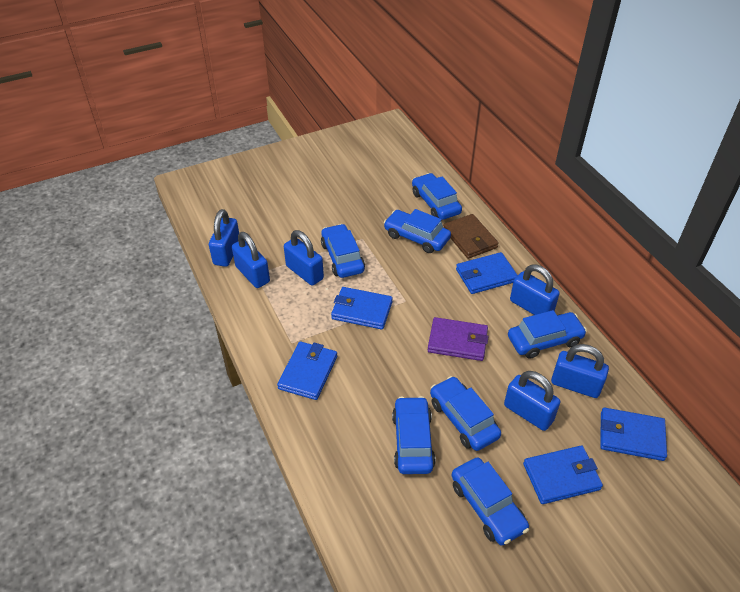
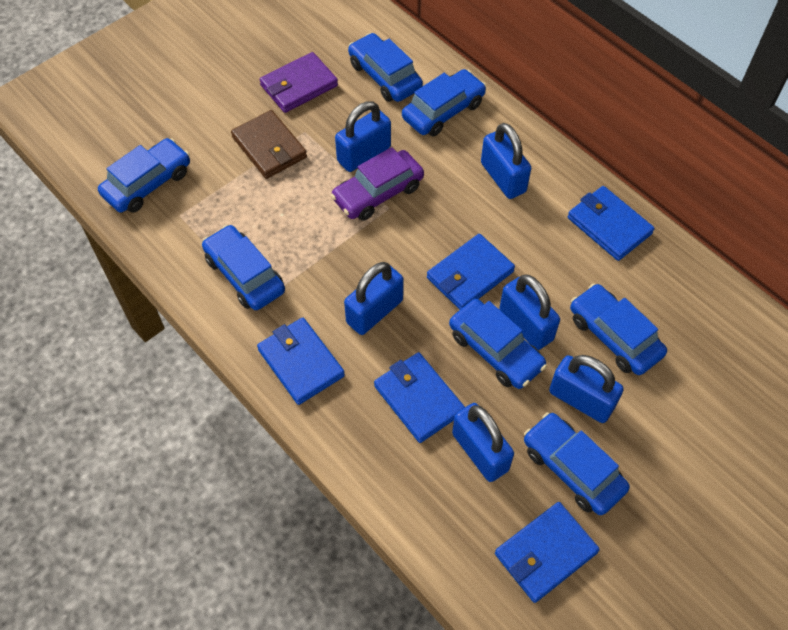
purple car: 0 -> 1

